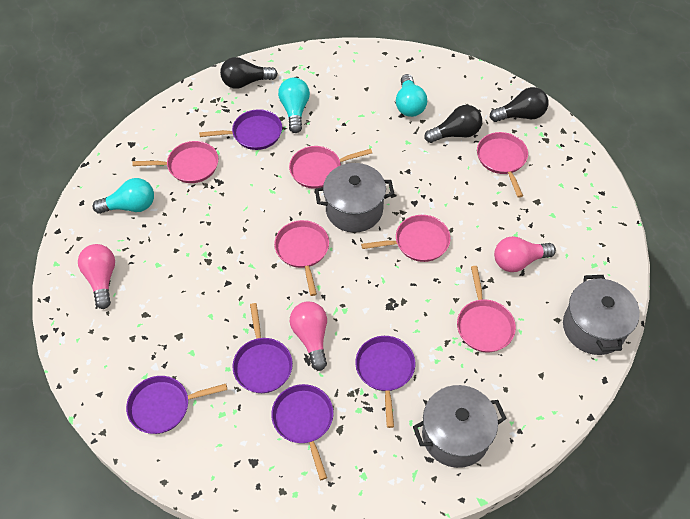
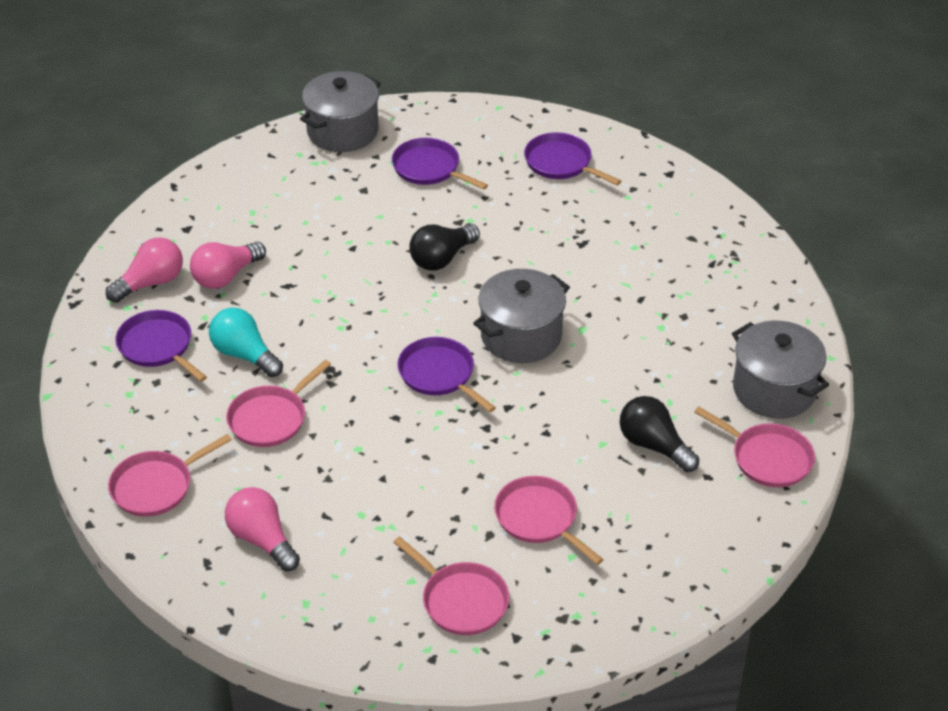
black light bulb: 3 -> 2
pink pan: 6 -> 5
purple pan: 5 -> 4
turquoise light bulb: 3 -> 1

